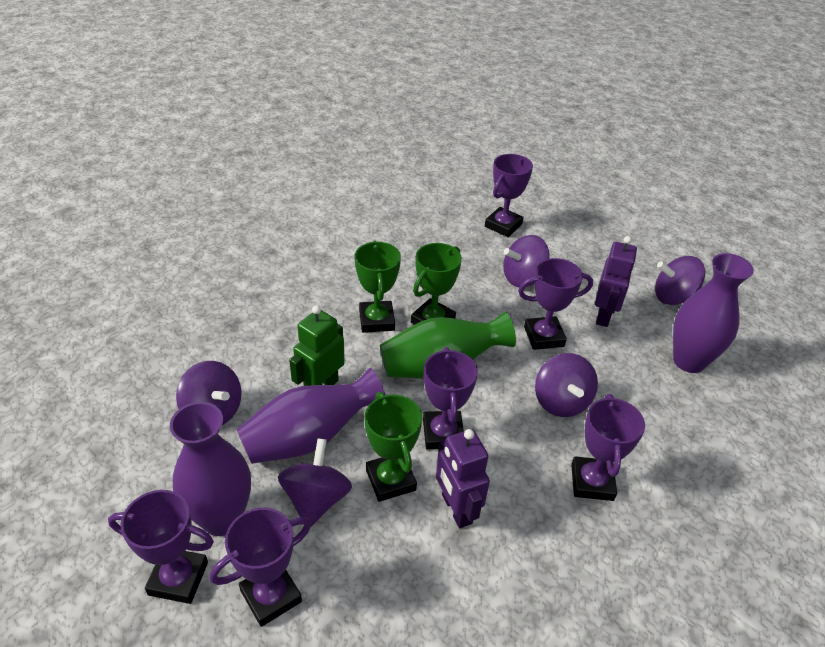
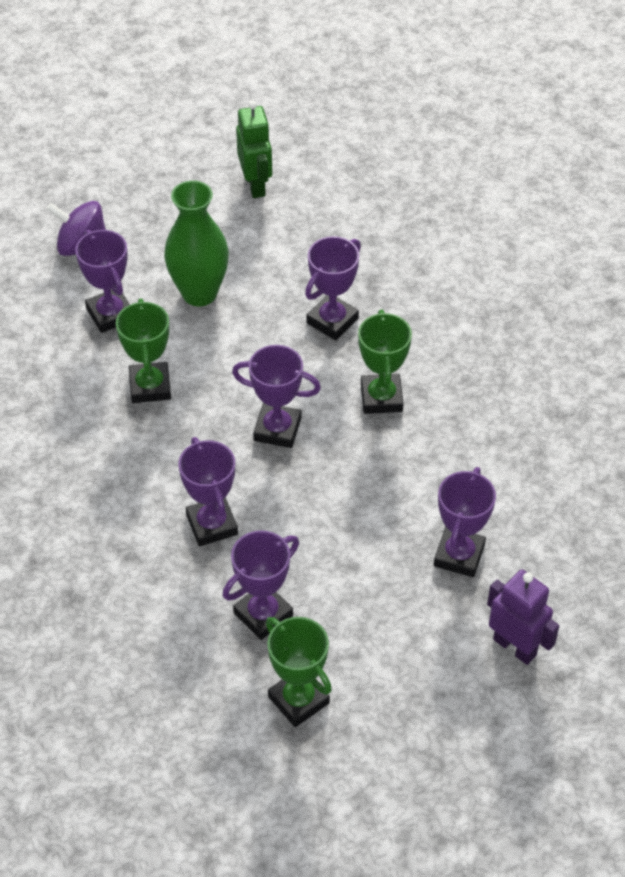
purple robot: 2 -> 1
purple spinning top: 5 -> 1
purple vase: 3 -> 0

